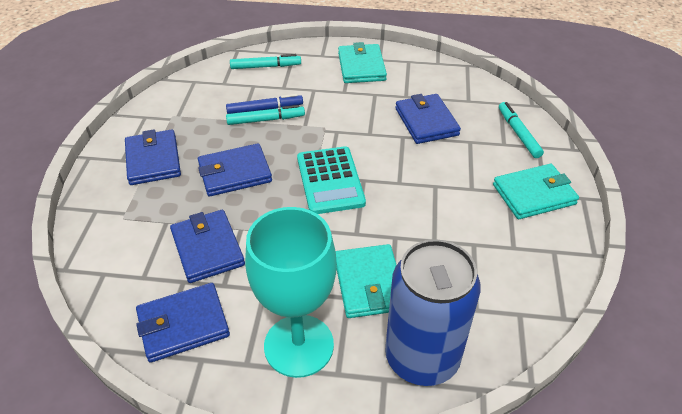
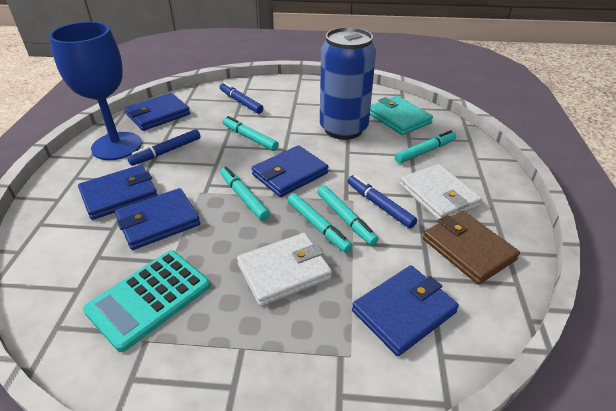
blue goblet: 0 -> 1
blue marker: 1 -> 3
brown wallet: 0 -> 1
turquoise goblet: 1 -> 0
turquoise marker: 3 -> 5
turquoise wallet: 3 -> 1
white wallet: 0 -> 2

